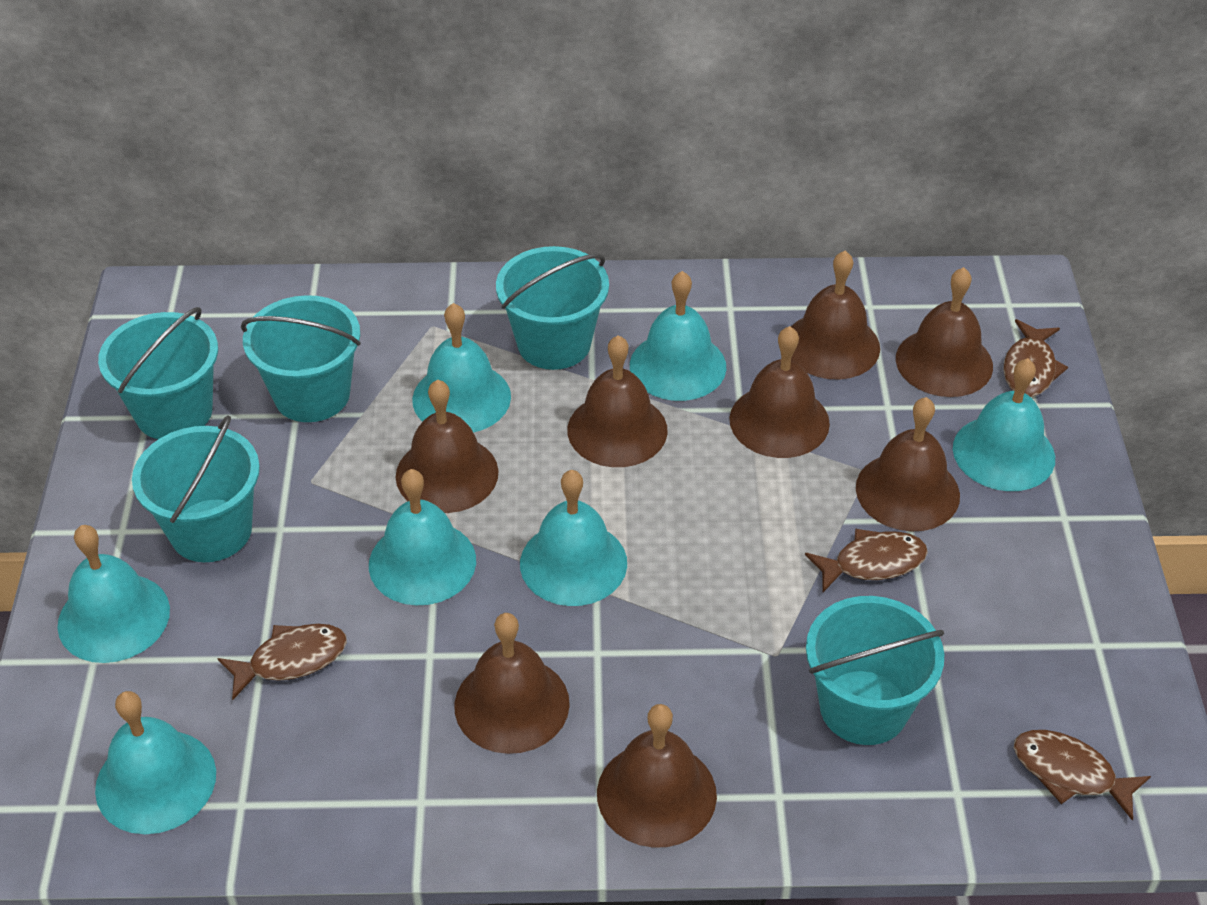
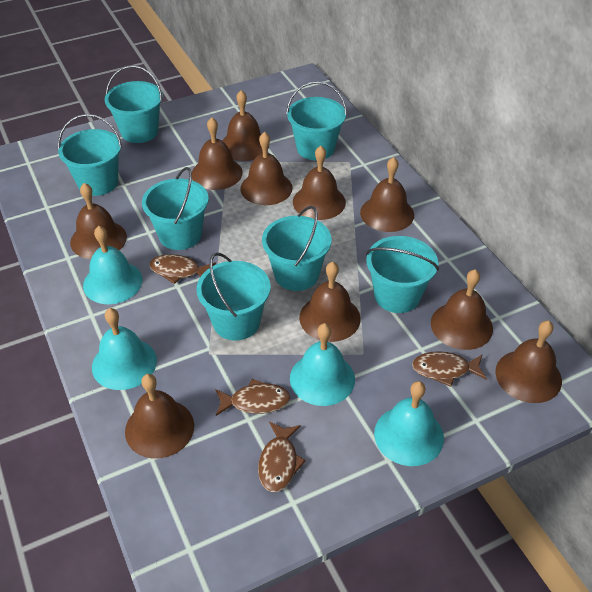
brown bell: 8 -> 10
turquoise bell: 7 -> 4
turquoise bucket: 5 -> 7

